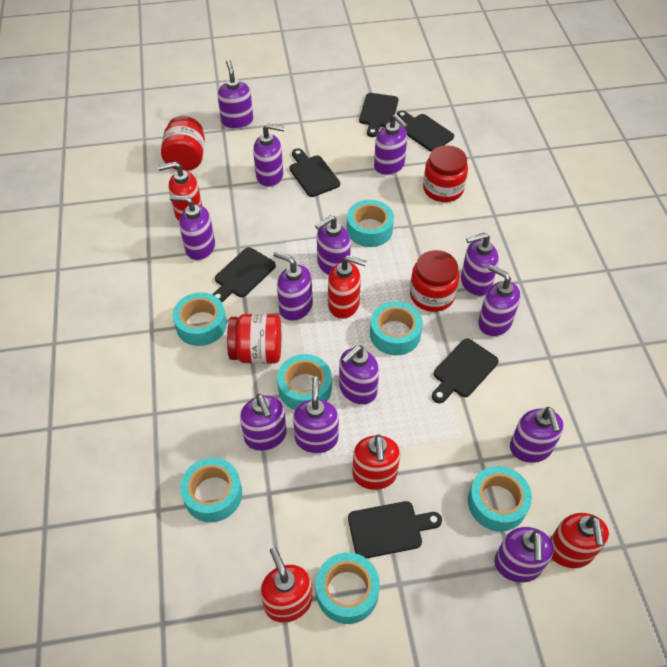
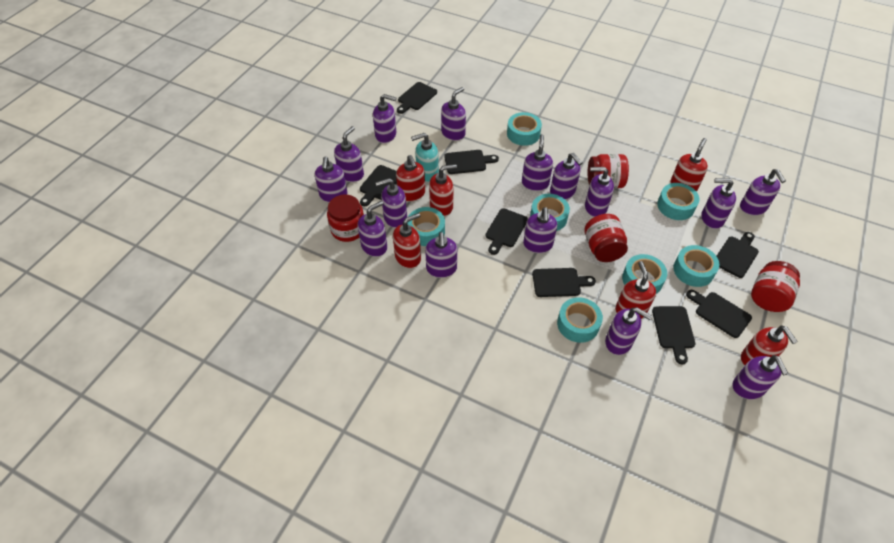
black cutting board: 6 -> 8
purple soap dispenser: 13 -> 15
red soap dispenser: 5 -> 6
turquoise soap dispenser: 0 -> 1

